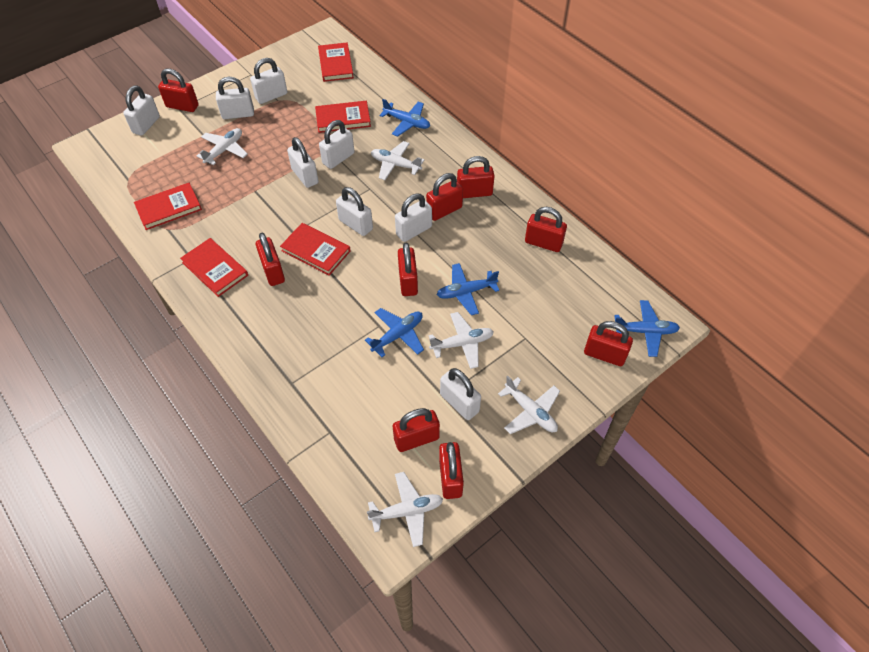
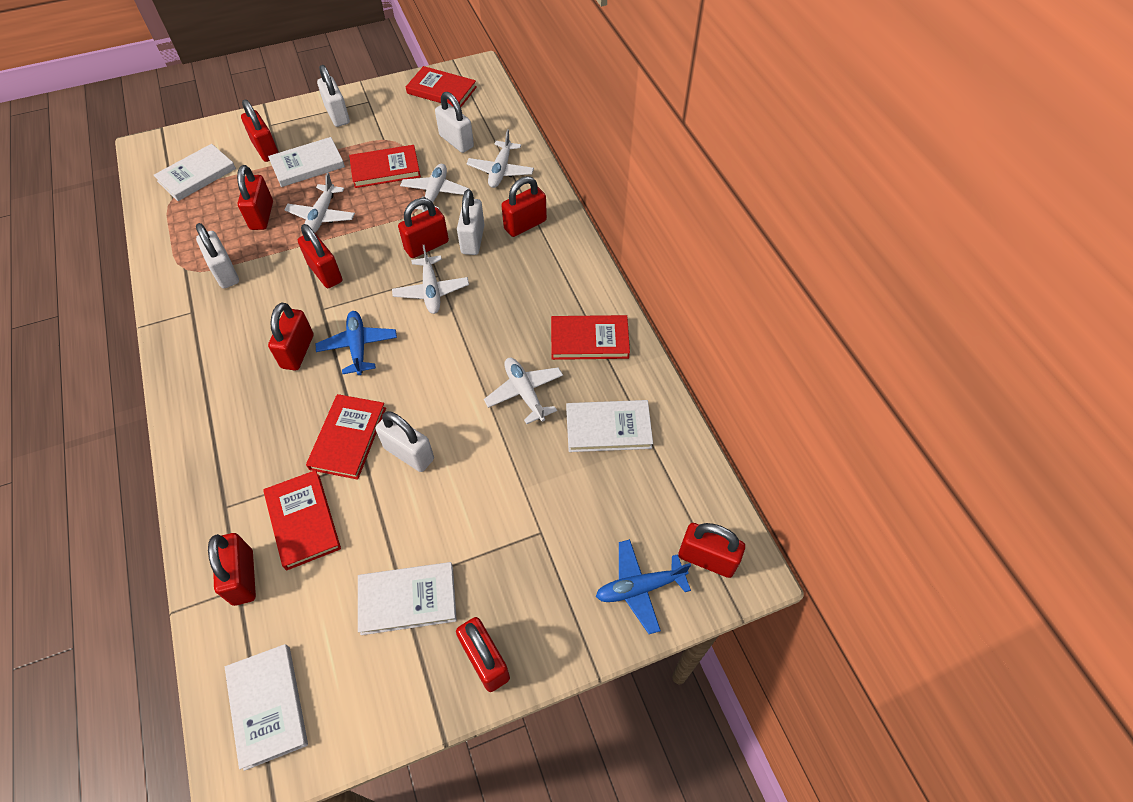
blue plane: 4 -> 2
white book: 0 -> 5
white padlock: 8 -> 5

